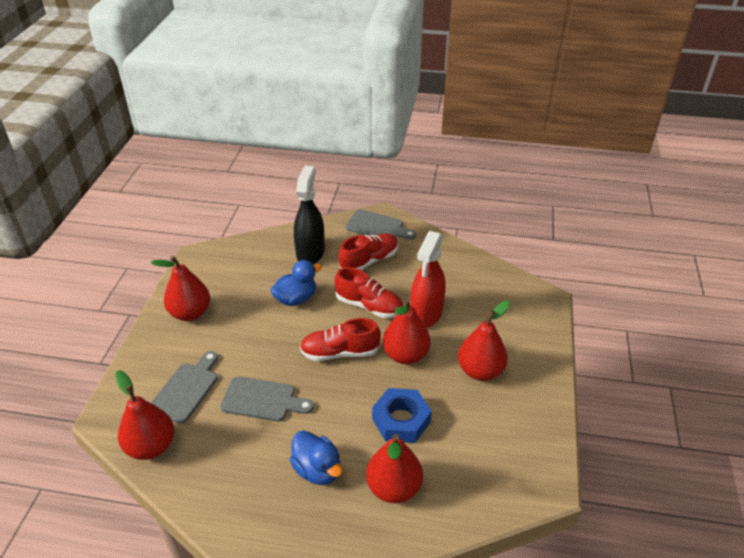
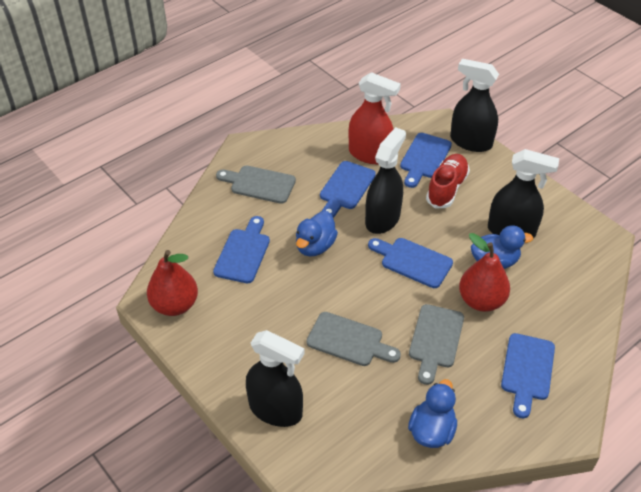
black spray bottle: 1 -> 4
blue cutting board: 0 -> 5
blue duck: 2 -> 3
blue nut: 1 -> 0
red pear: 5 -> 2
red shoe: 3 -> 1

